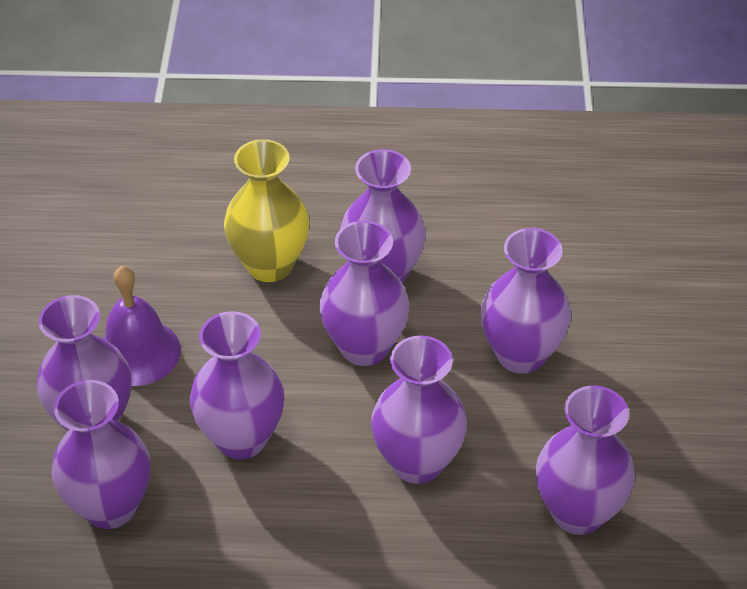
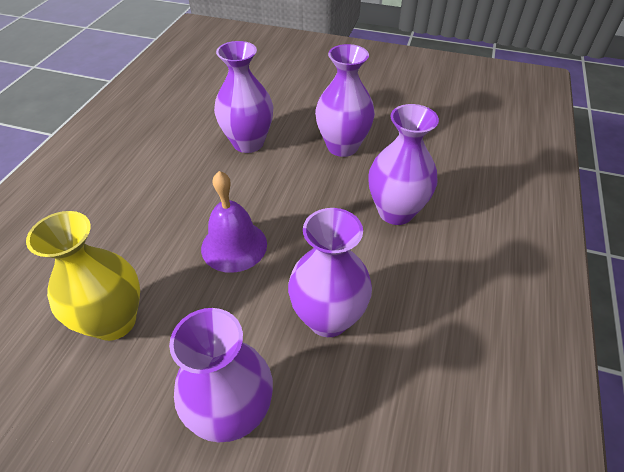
purple vase: 8 -> 5

